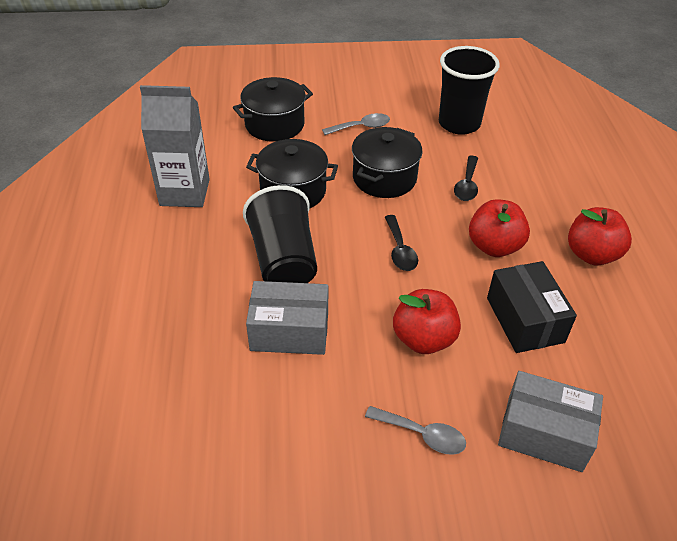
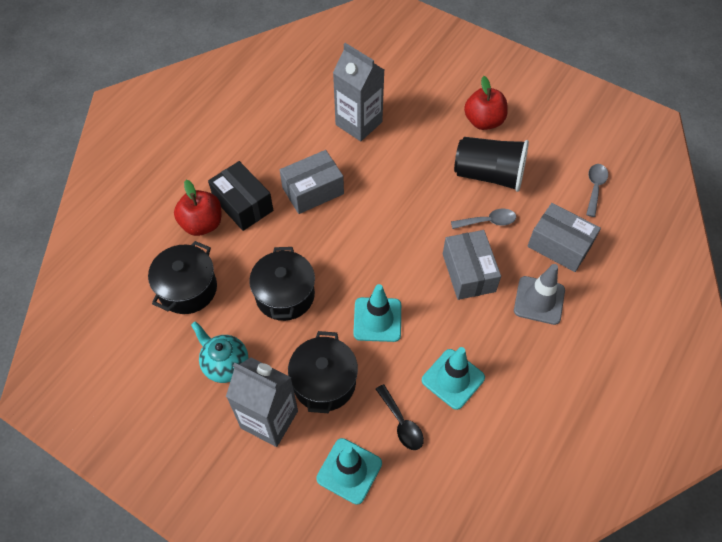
black cup: 2 -> 1
black spoon: 2 -> 1
grey box: 2 -> 3
grey carton: 1 -> 2
grey traffic cone: 0 -> 1
red apple: 3 -> 2
turquoise teapot: 0 -> 1
turquoise traffic cone: 0 -> 3

